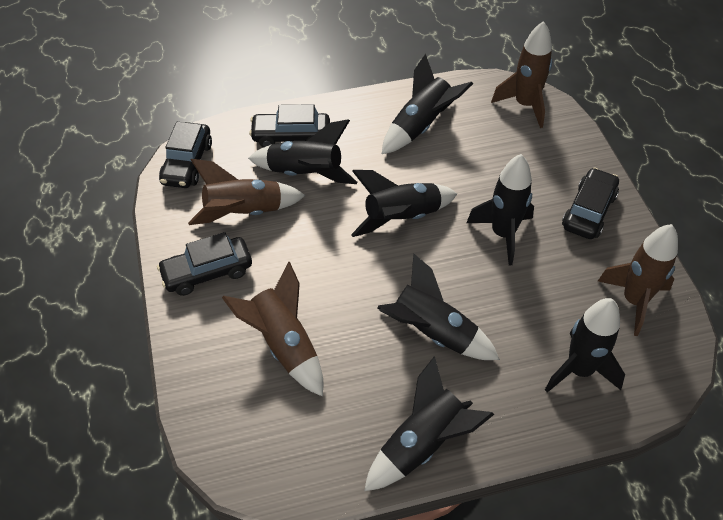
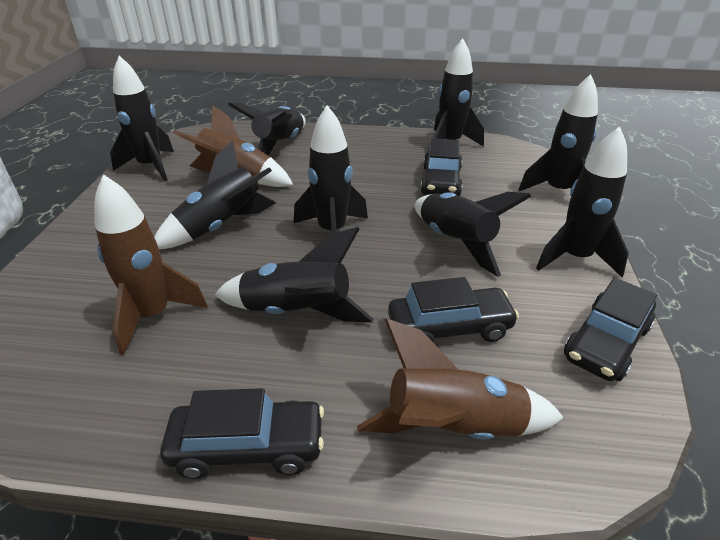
black rocket: 7 -> 9
brown rocket: 4 -> 3

